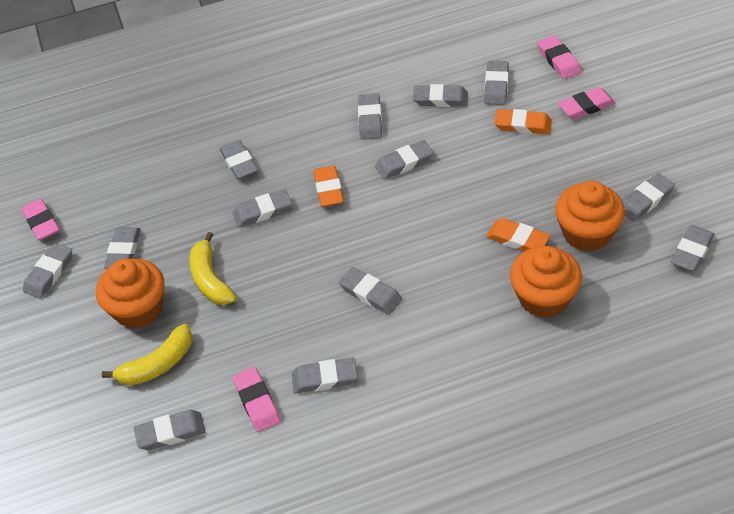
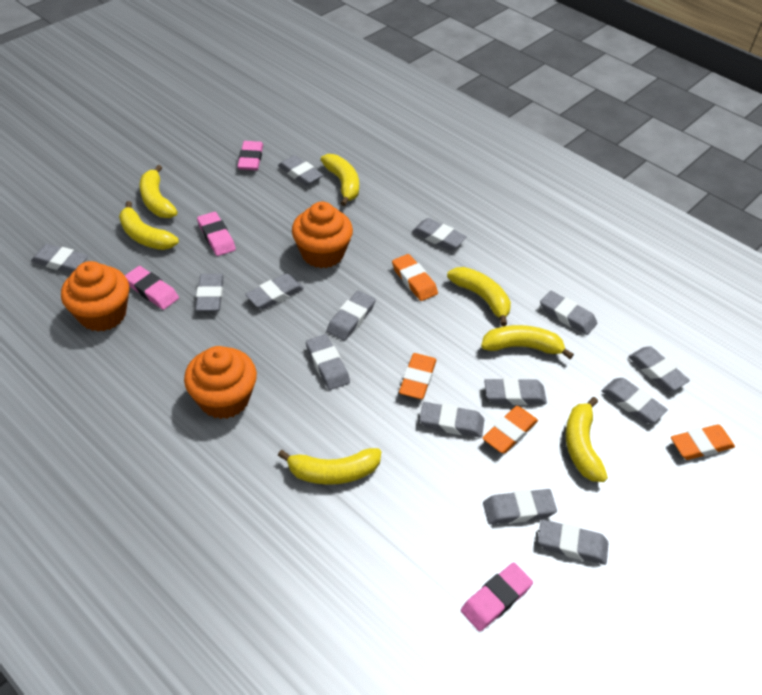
grey eraser: 13 -> 14
orange eraser: 3 -> 4
yellow banana: 2 -> 7

